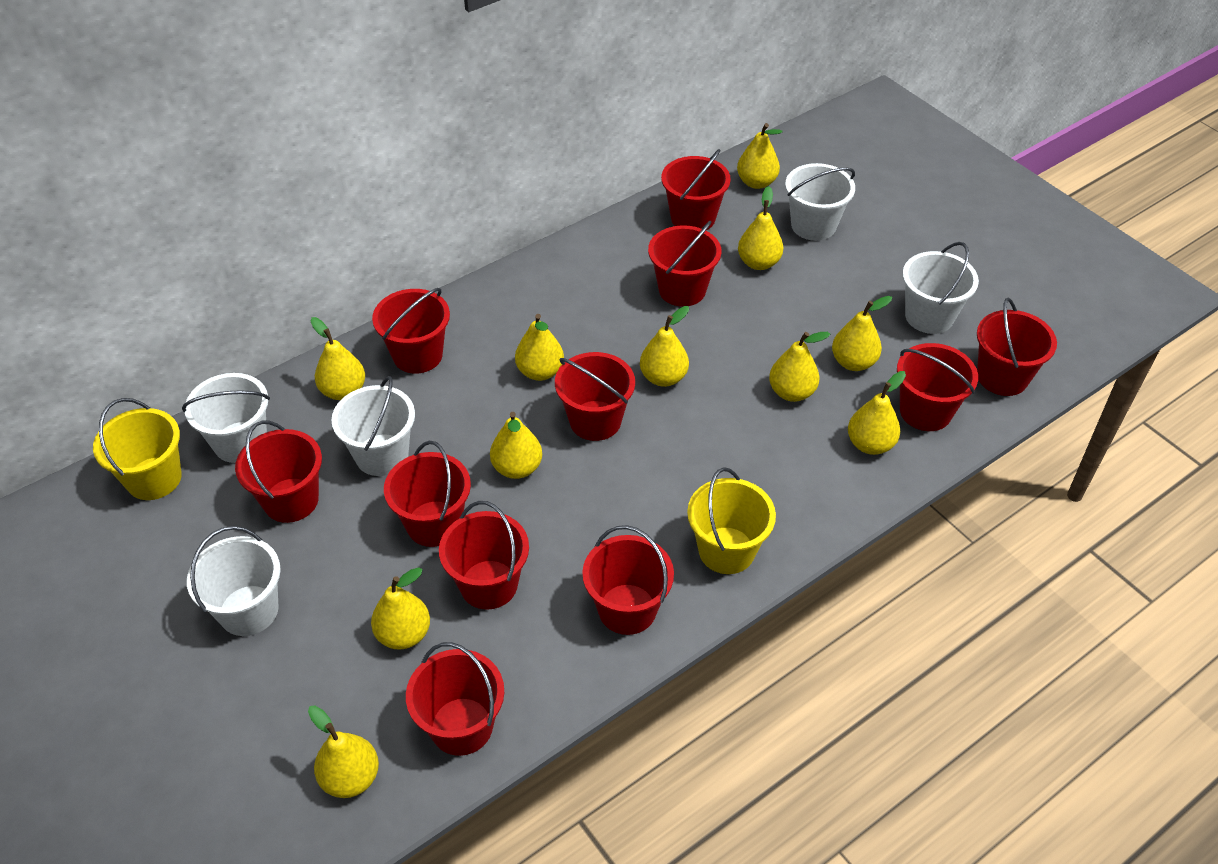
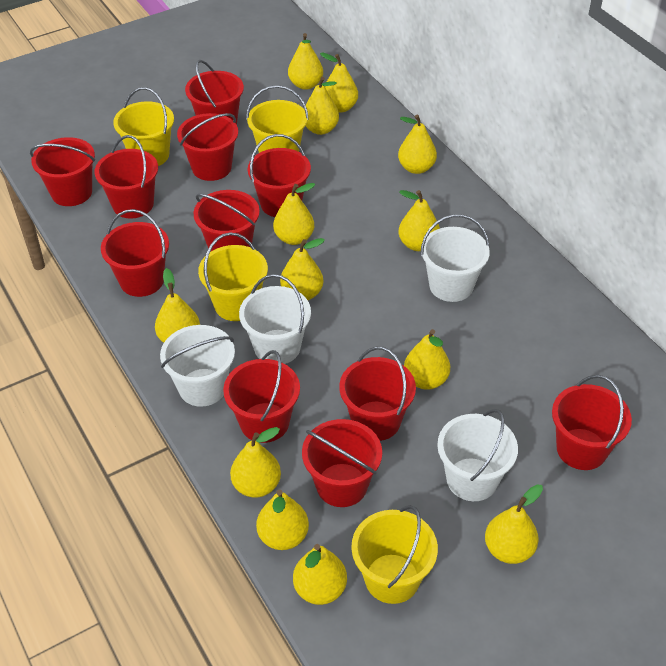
white bucket: 5 -> 4
yellow bucket: 2 -> 4
yellow pear: 11 -> 13

